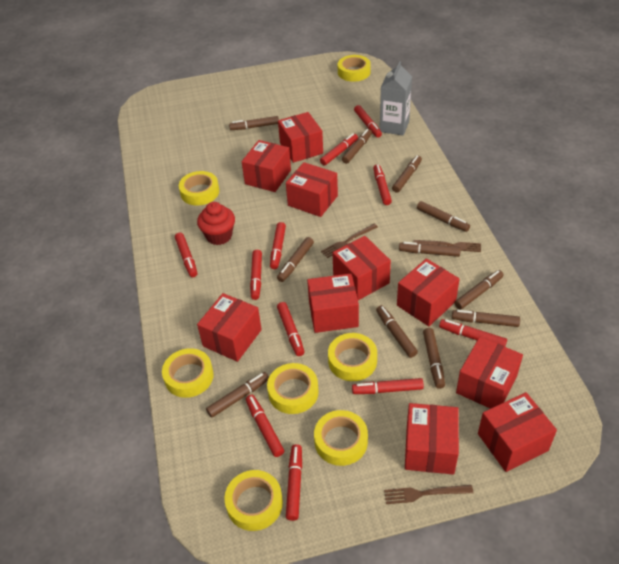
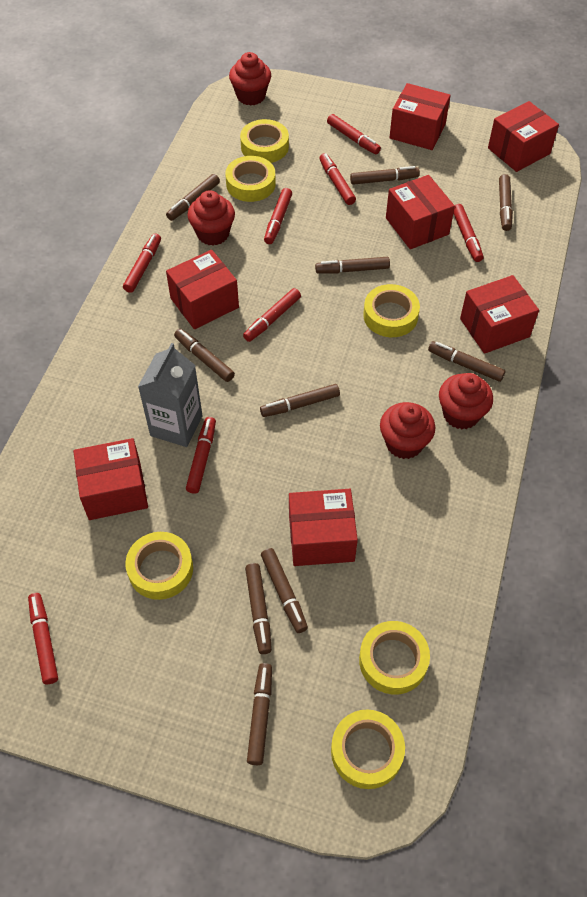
brown fork: 3 -> 0
brown marker: 11 -> 10
red box: 10 -> 7
red cupcake: 1 -> 4
red marker: 11 -> 8
yellow tape: 7 -> 6

